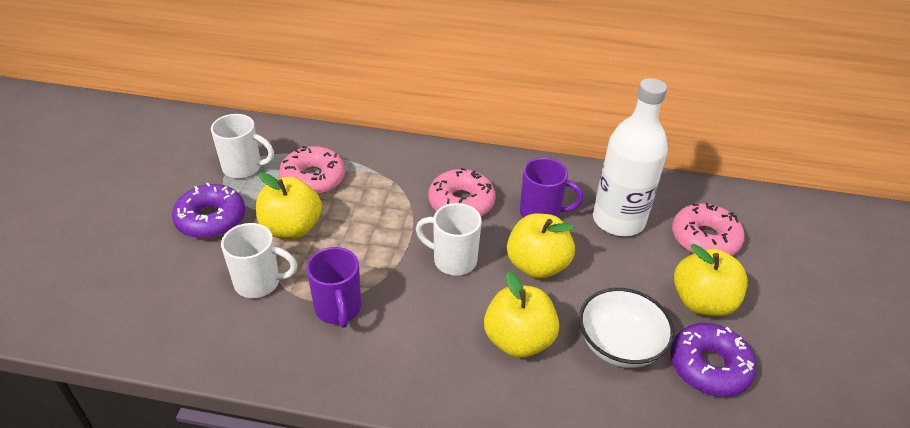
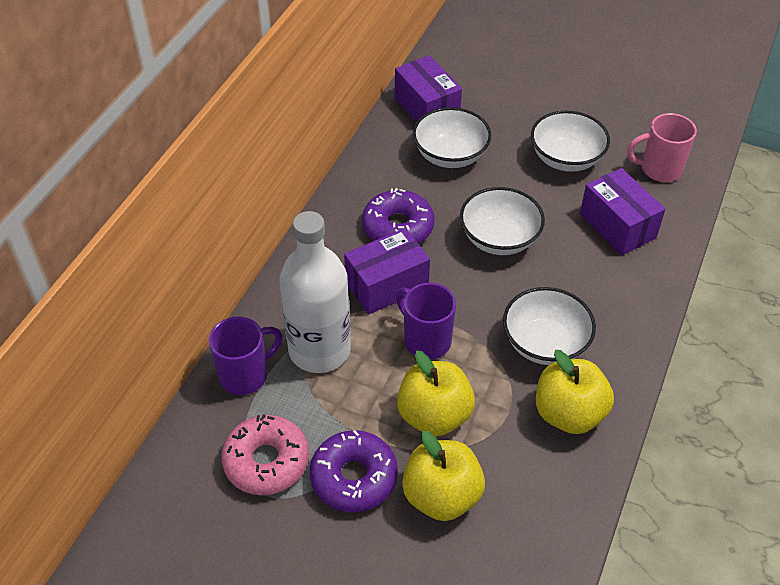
pink donut: 3 -> 1
pink mug: 0 -> 1
purple box: 0 -> 3
white bowl: 1 -> 4
white mug: 3 -> 0
yellow apple: 4 -> 3

